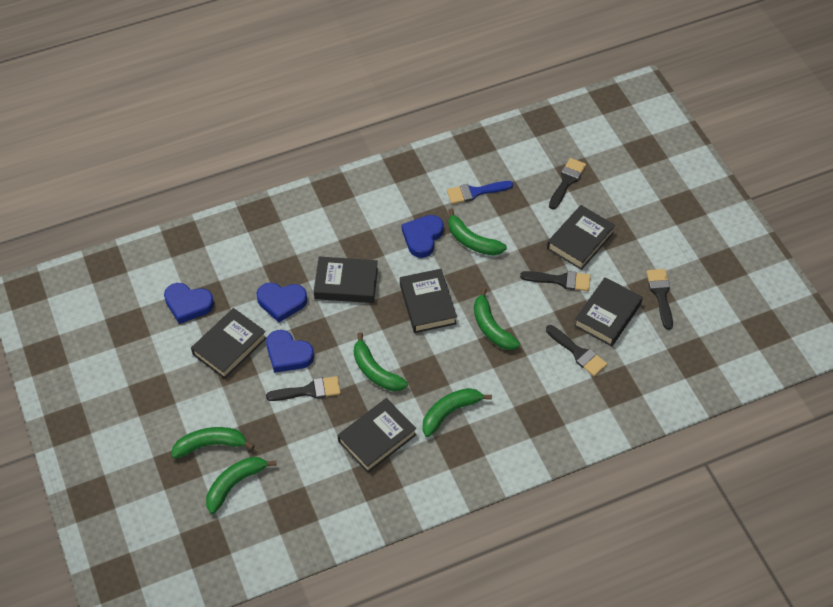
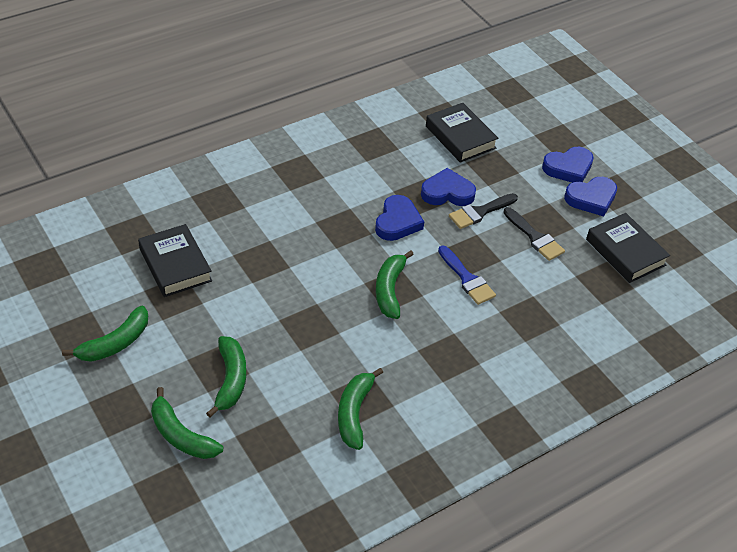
black book: 6 -> 3
black brush: 5 -> 2
green banana: 6 -> 5

